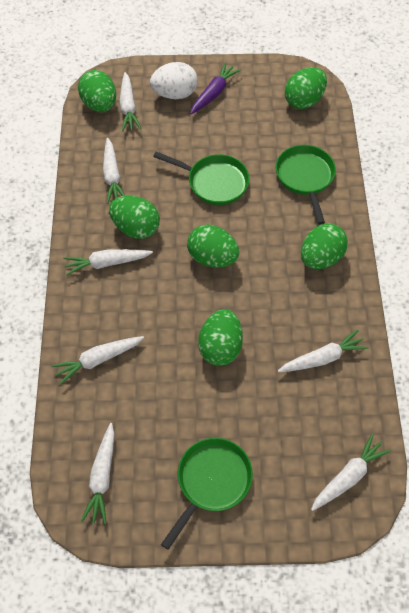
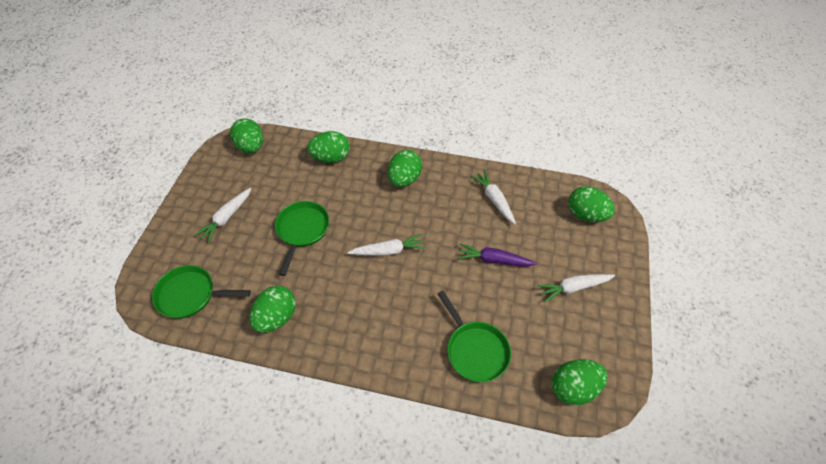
white carrot: 7 -> 4
white egg: 1 -> 0

